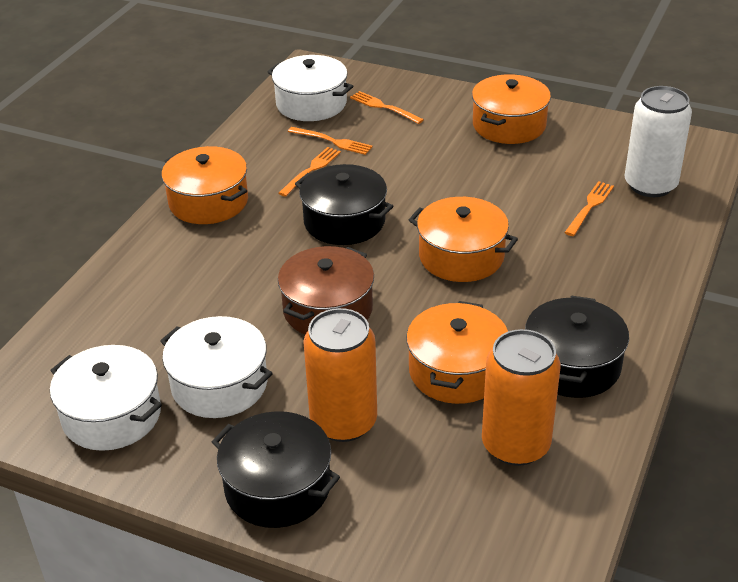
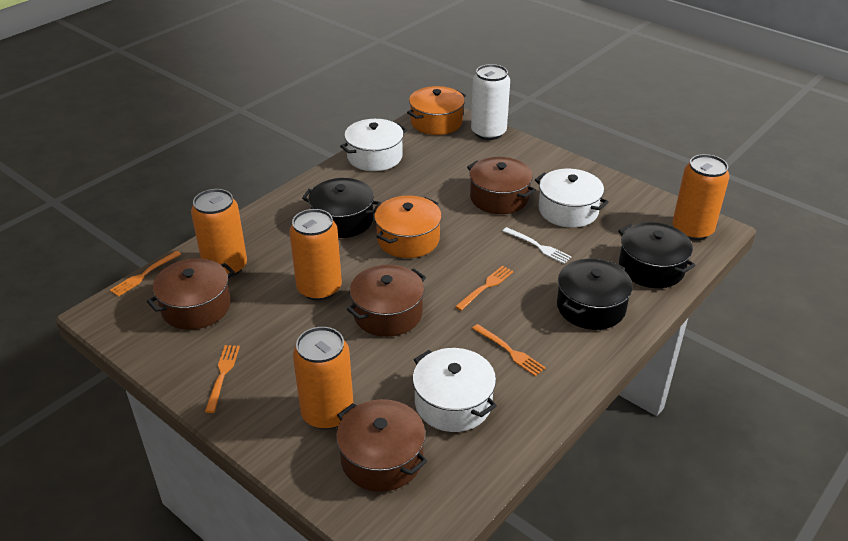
brown pot: 1 -> 4
orange can: 2 -> 4
orange pot: 4 -> 2
white fork: 0 -> 1

